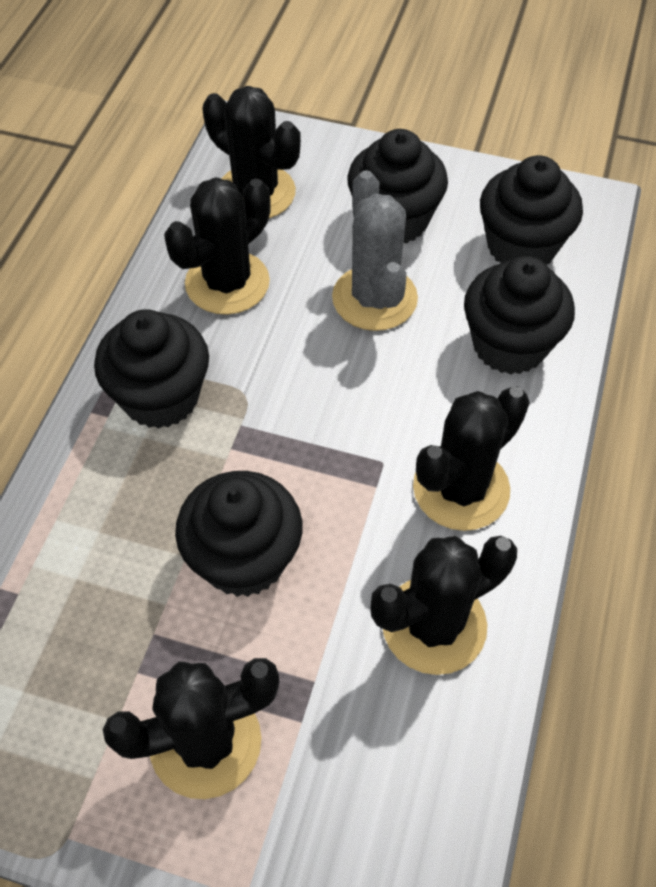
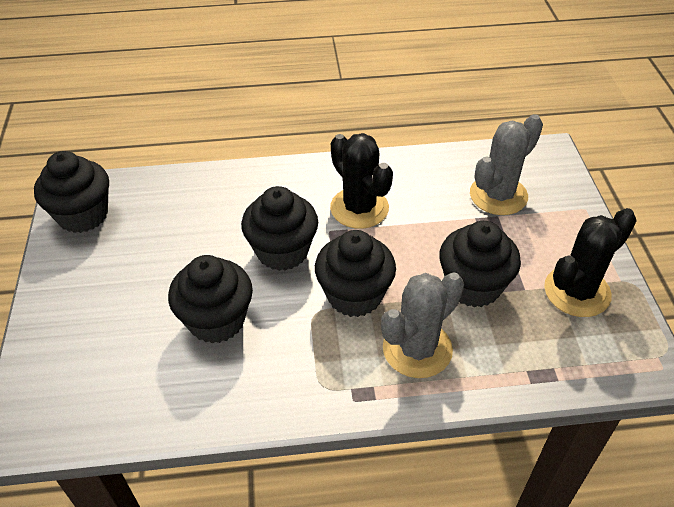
black cactus: 5 -> 2
grey cactus: 1 -> 2

